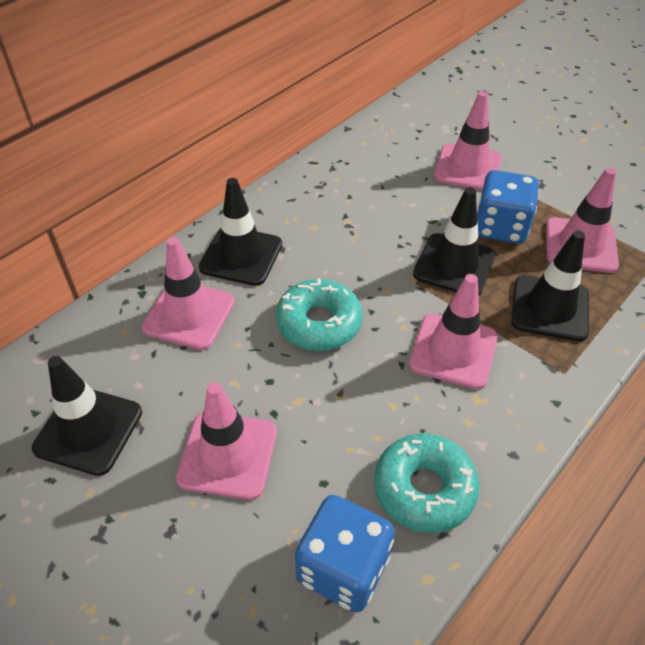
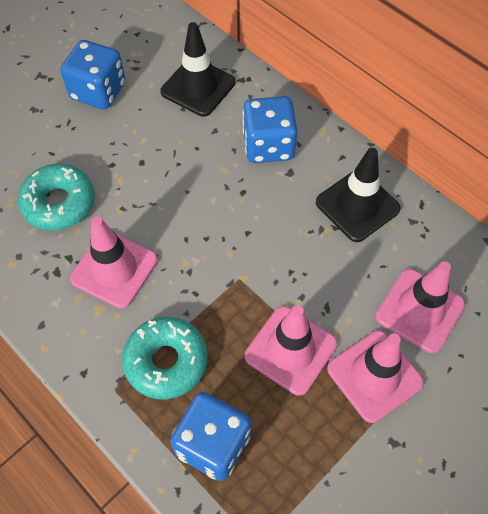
black traffic cone: 4 -> 2
blue dice: 2 -> 3
pink traffic cone: 5 -> 4

